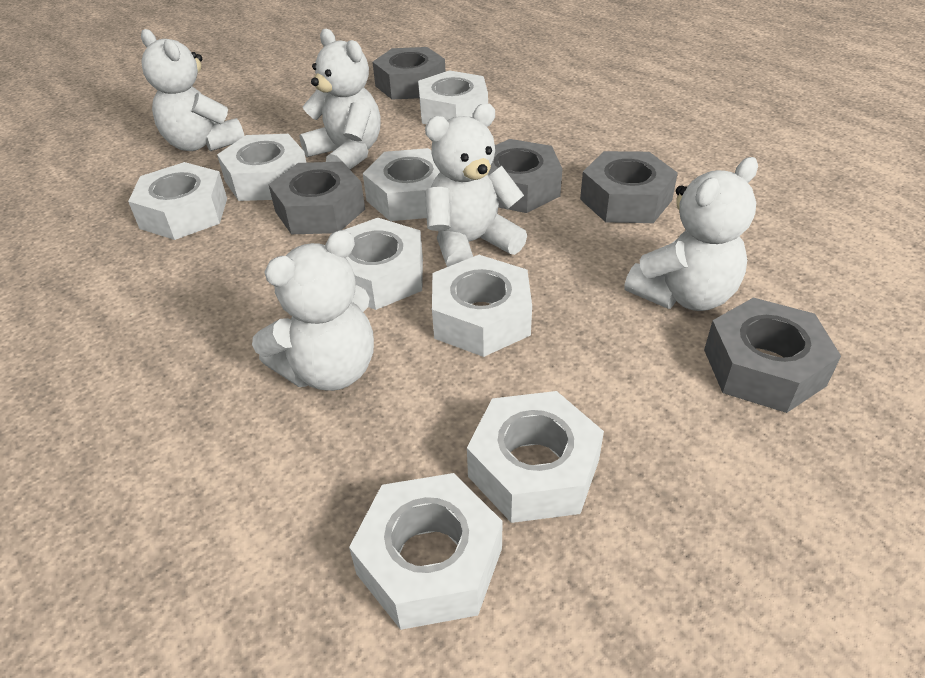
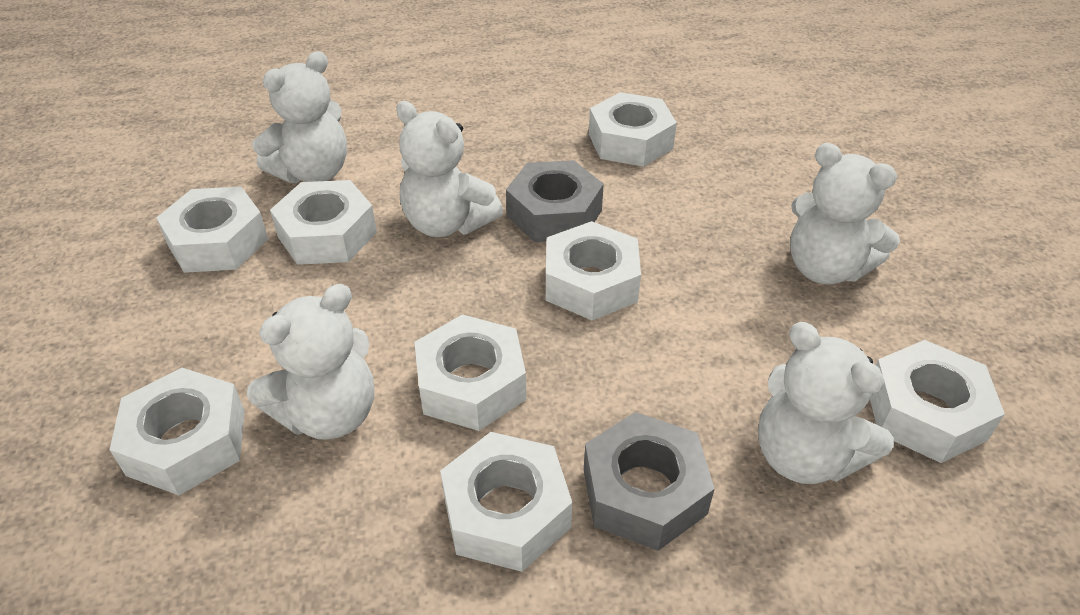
grey nut: 5 -> 2

